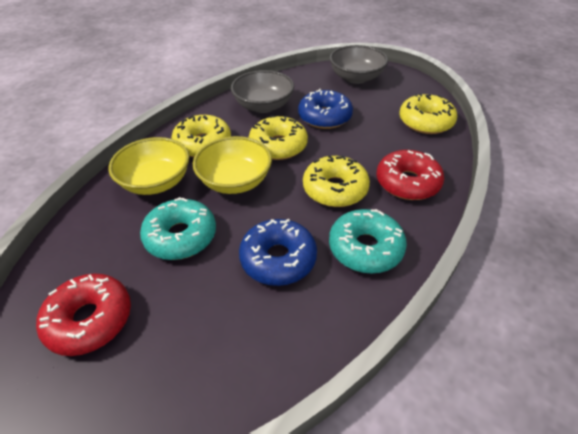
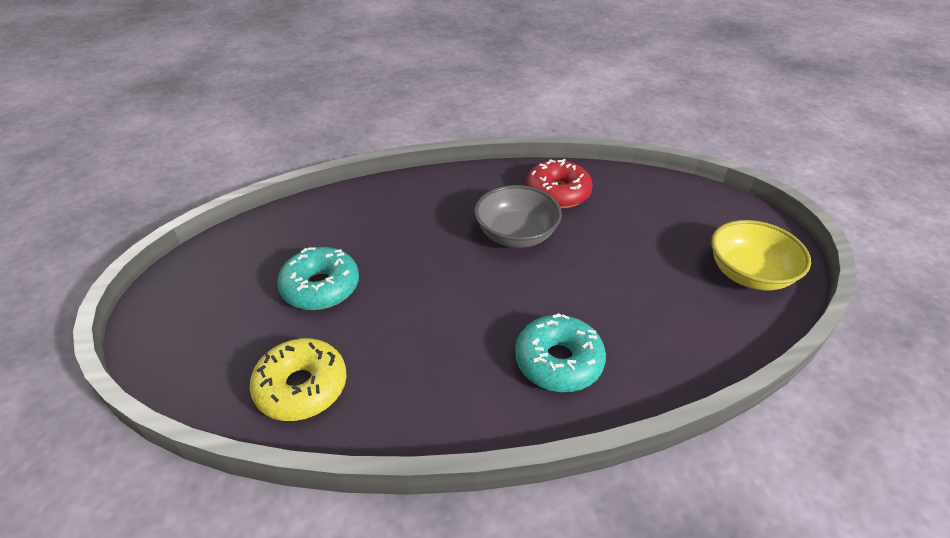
blue donut: 2 -> 0
grey bowl: 2 -> 1
red donut: 2 -> 1
yellow bowl: 2 -> 1
yellow donut: 4 -> 1

